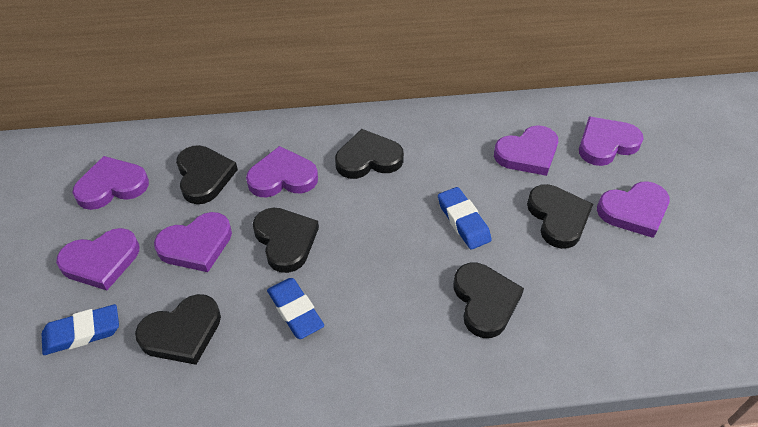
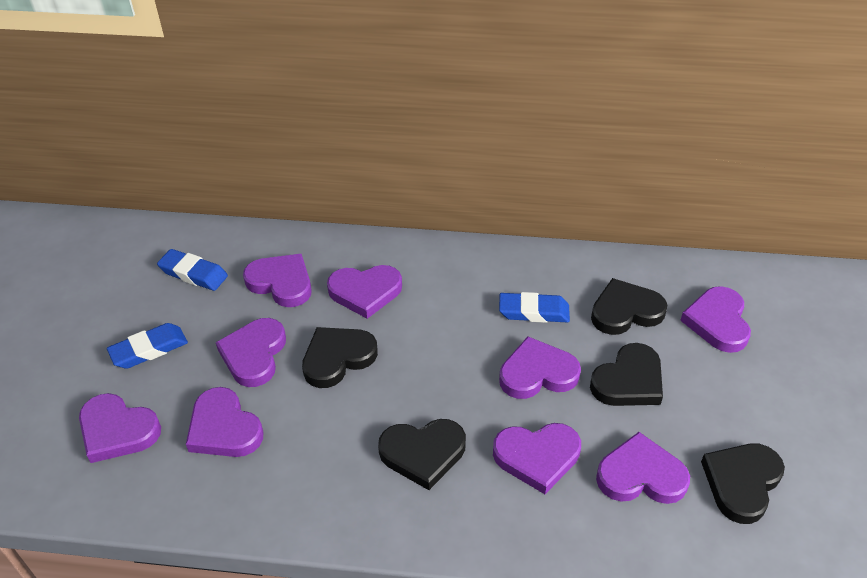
black heart: 6 -> 5
purple heart: 7 -> 9

